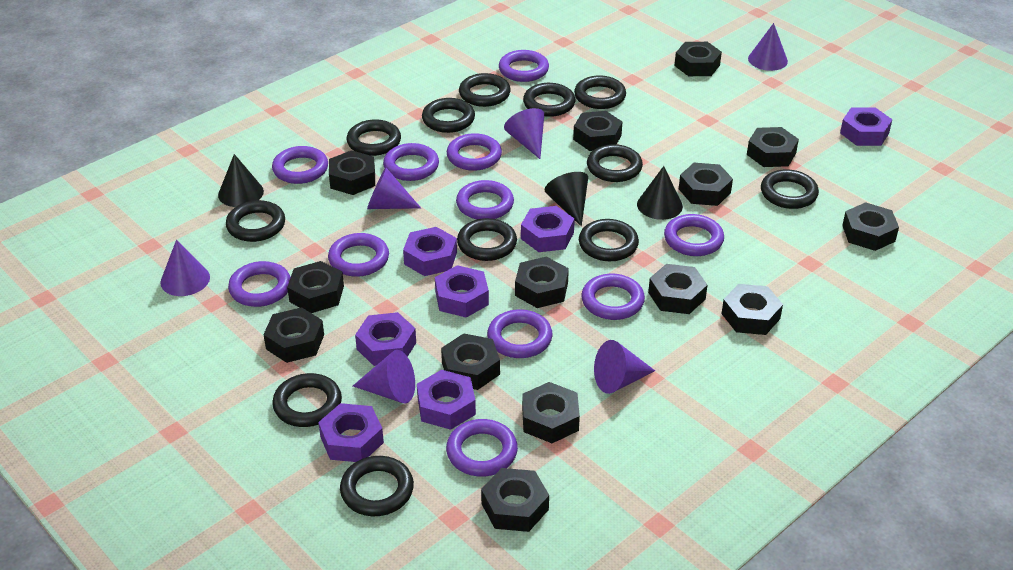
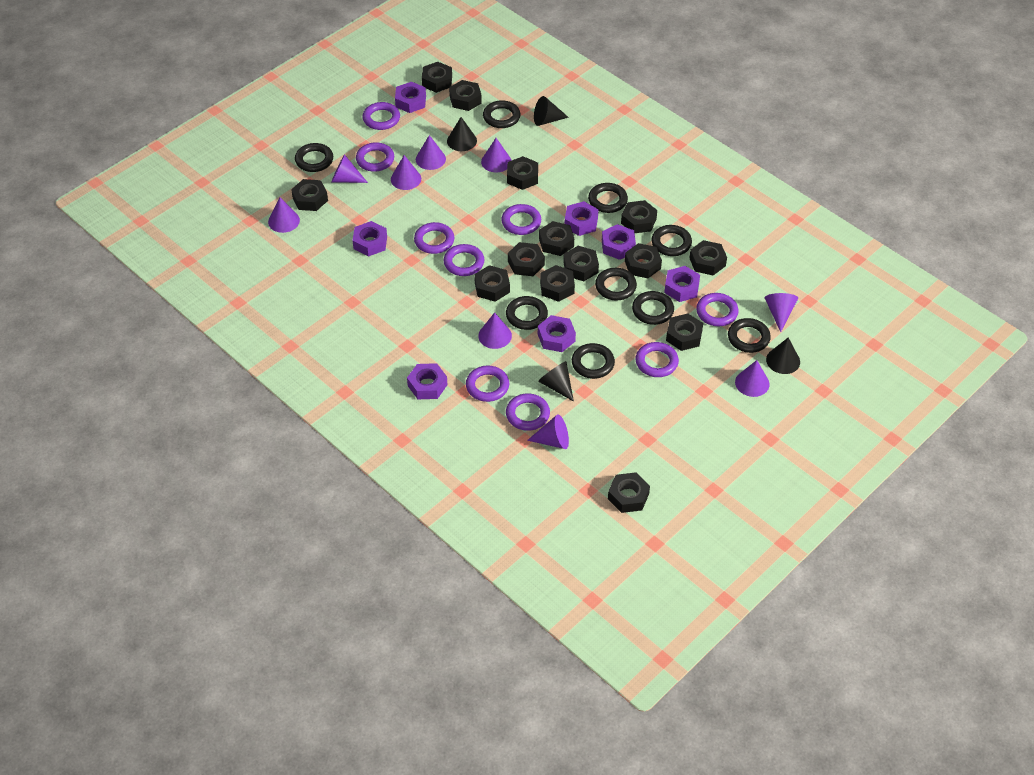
black cone: 3 -> 4
black ring: 12 -> 9
purple cone: 6 -> 9
purple ring: 11 -> 9

